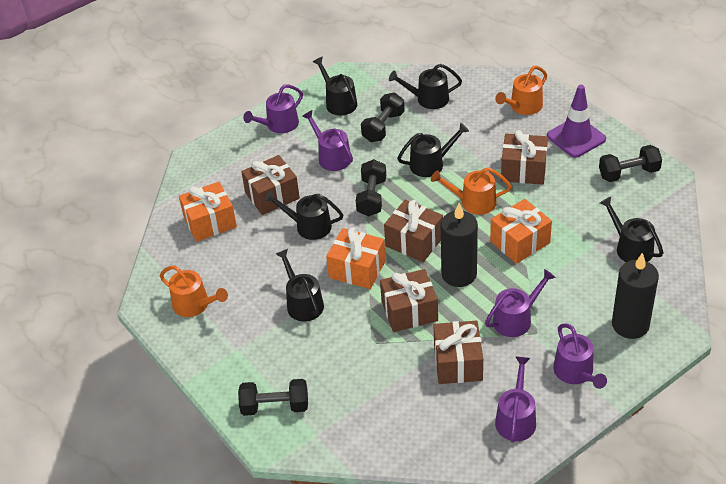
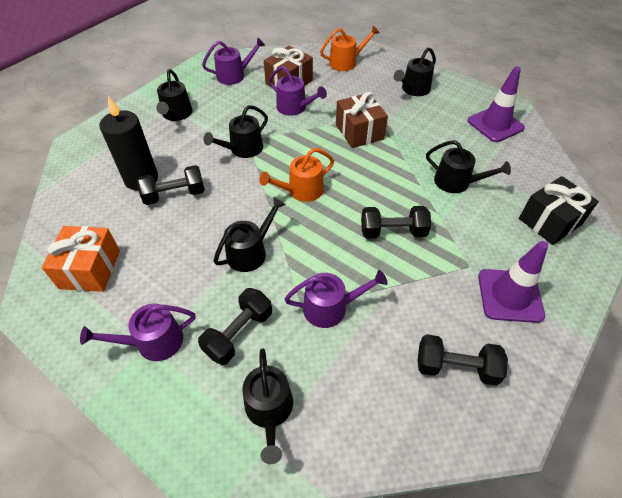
black candle: 2 -> 1
black gift: 0 -> 1
brown gift: 5 -> 2
orange gift: 3 -> 1
orange watering can: 3 -> 2
purple traffic cone: 1 -> 2
purple watering can: 5 -> 4

